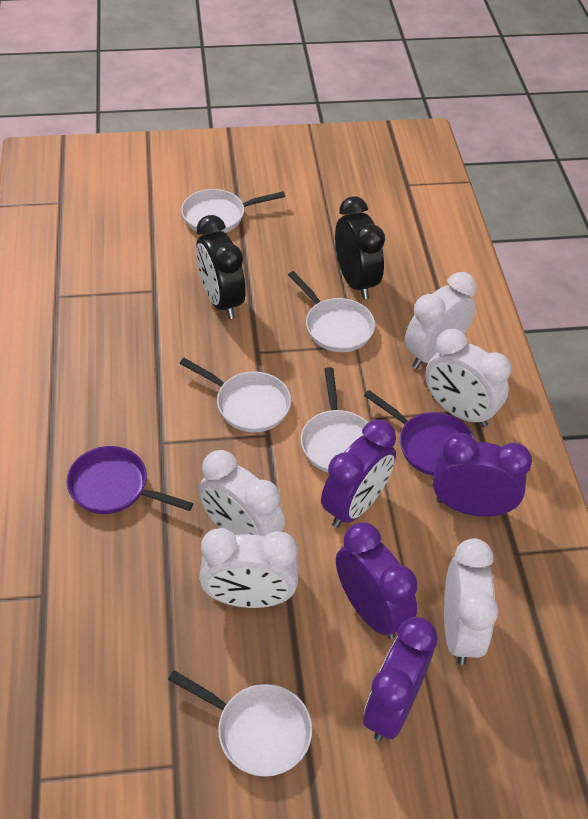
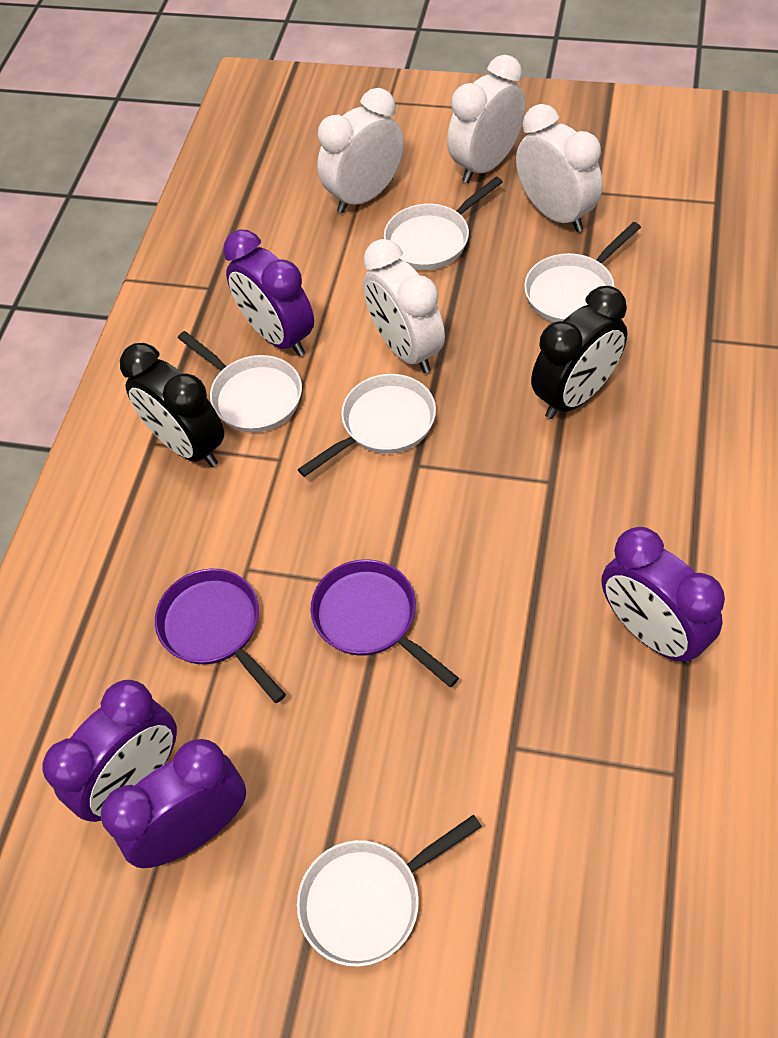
white clock: 5 -> 4

